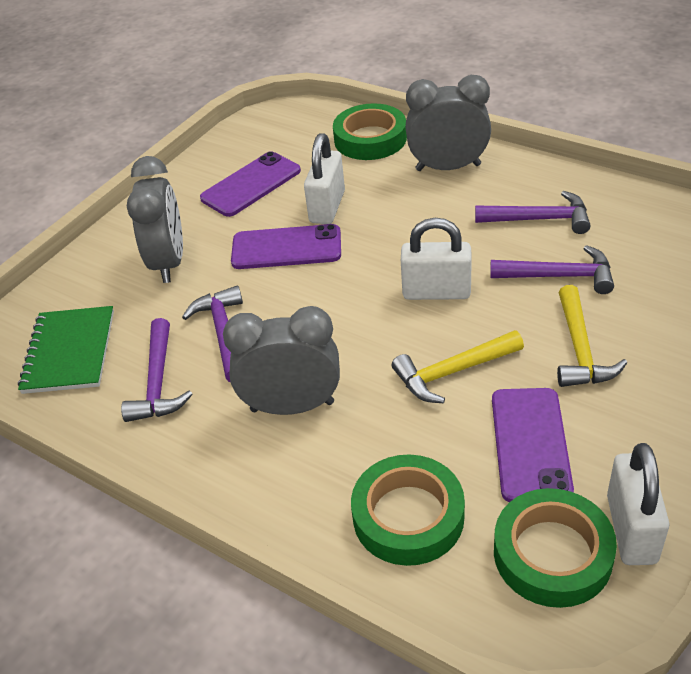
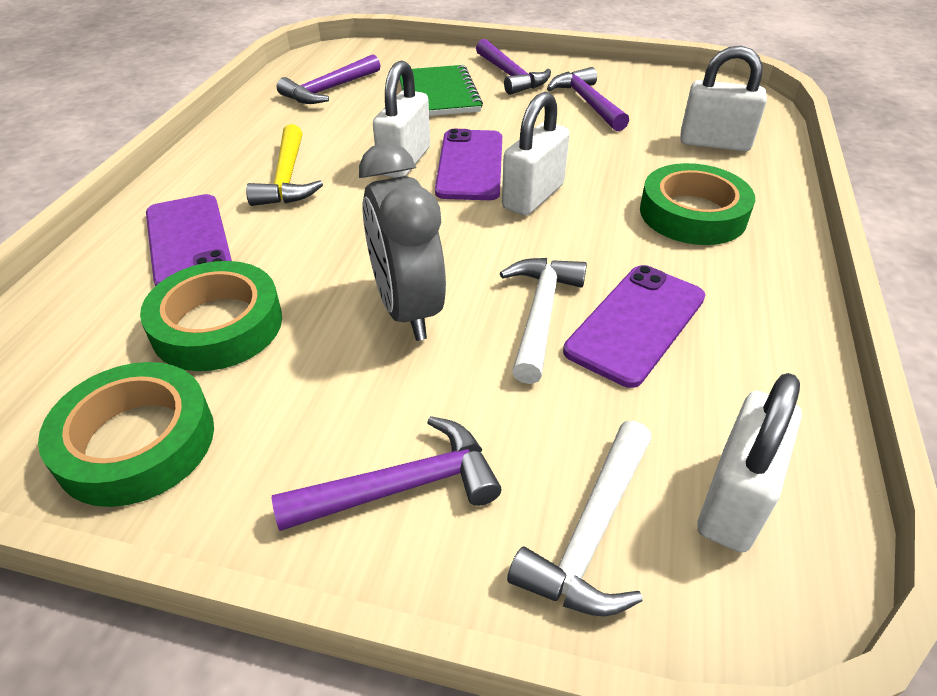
grey clock: 3 -> 1
white hammer: 0 -> 2
white padlock: 3 -> 4
yellow hammer: 2 -> 1

